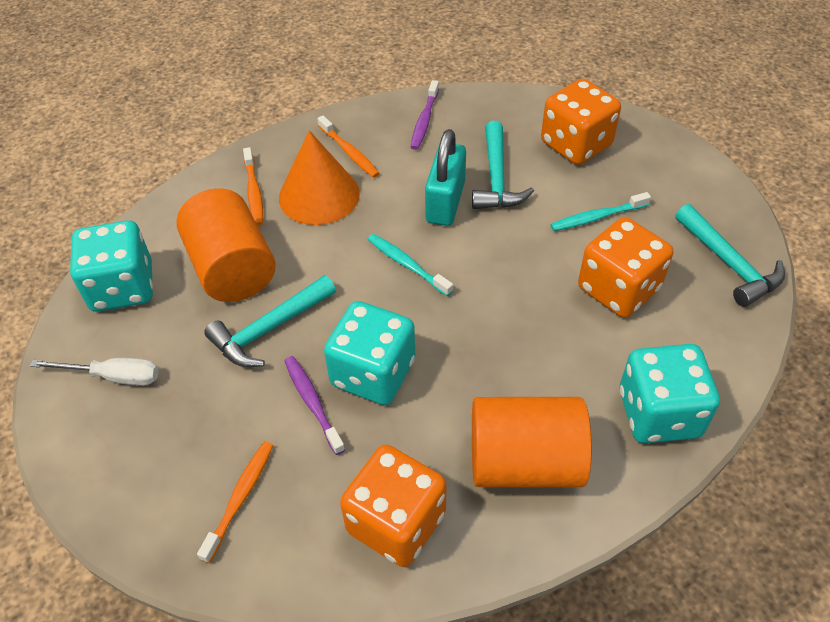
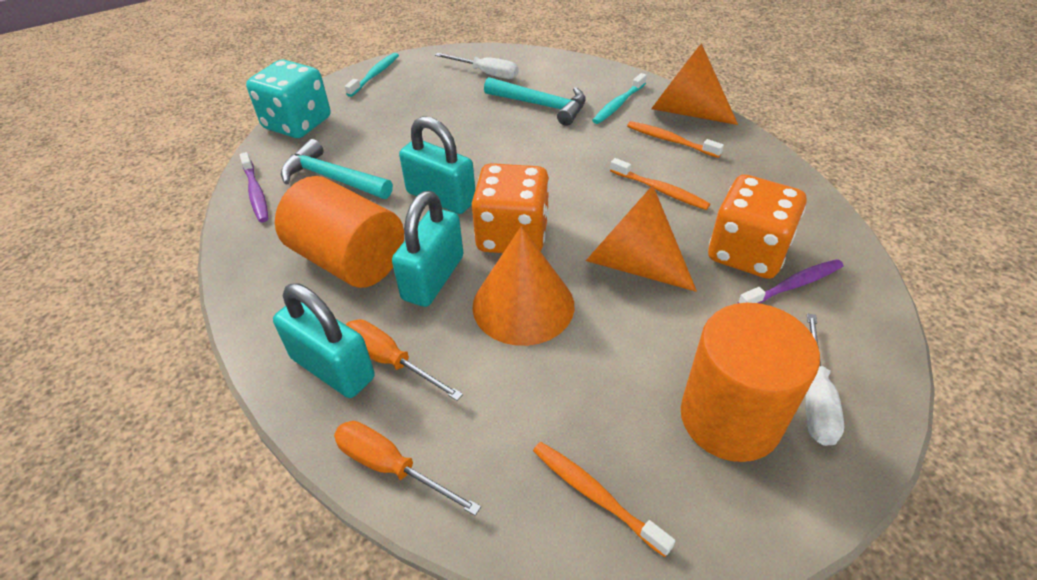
orange cone: 1 -> 3
orange dice: 3 -> 2
orange screwdriver: 0 -> 2
turquoise dice: 3 -> 1
turquoise hammer: 3 -> 2
turquoise padlock: 1 -> 3
white screwdriver: 1 -> 2

